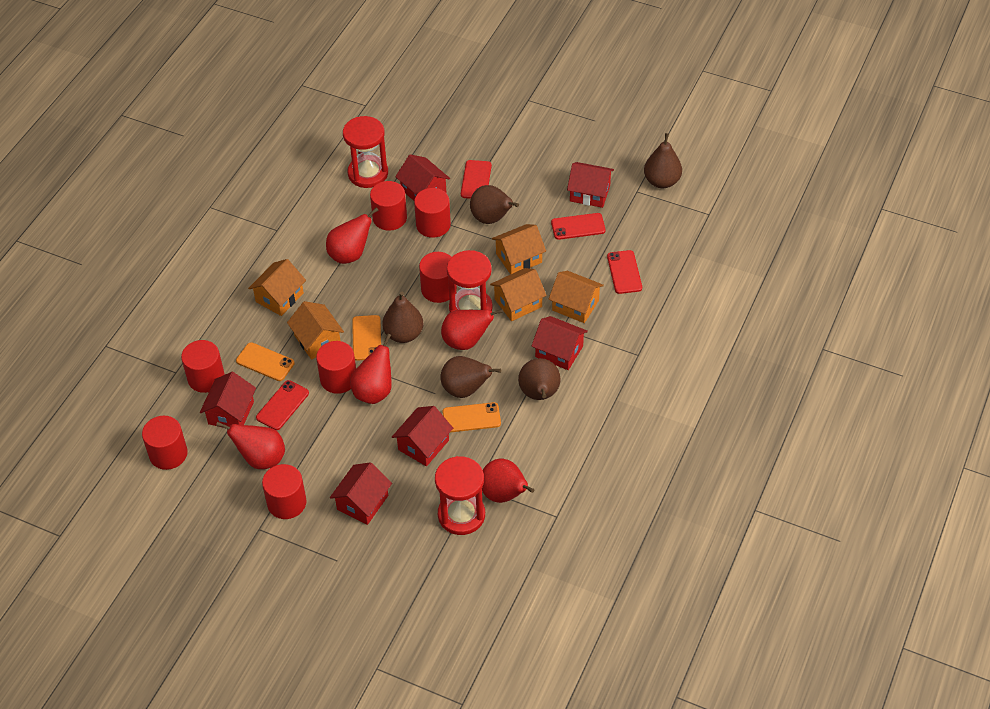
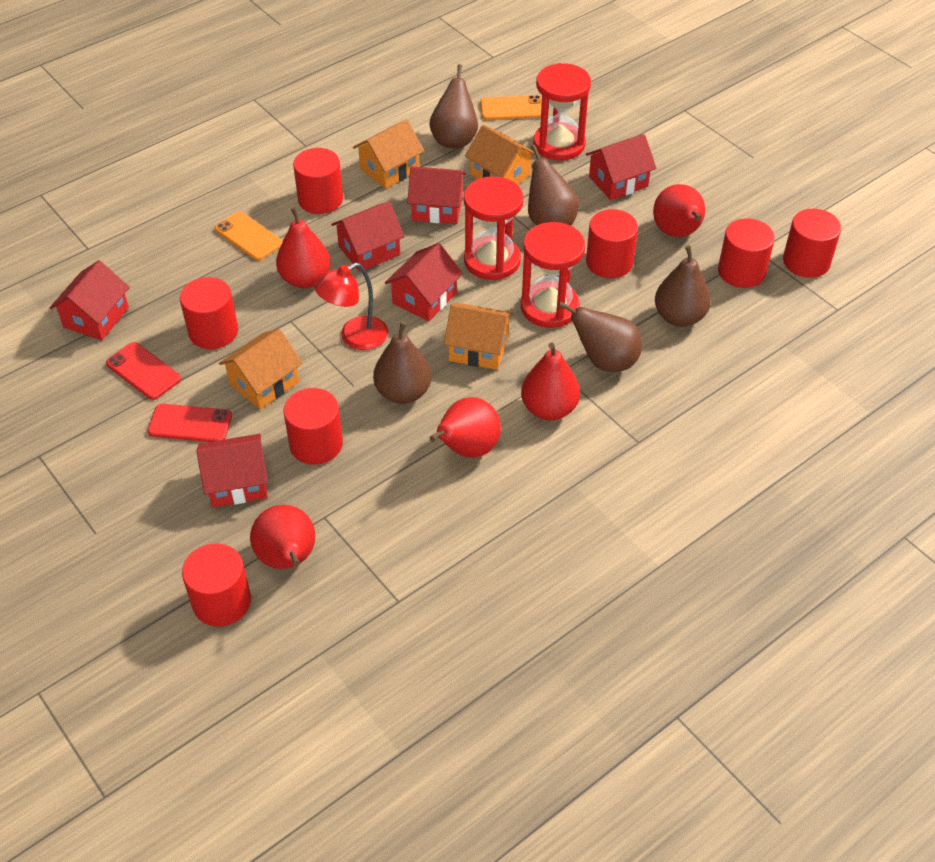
orange house: 5 -> 4
orange phone: 3 -> 2
red lamp: 0 -> 1
red phone: 4 -> 2

